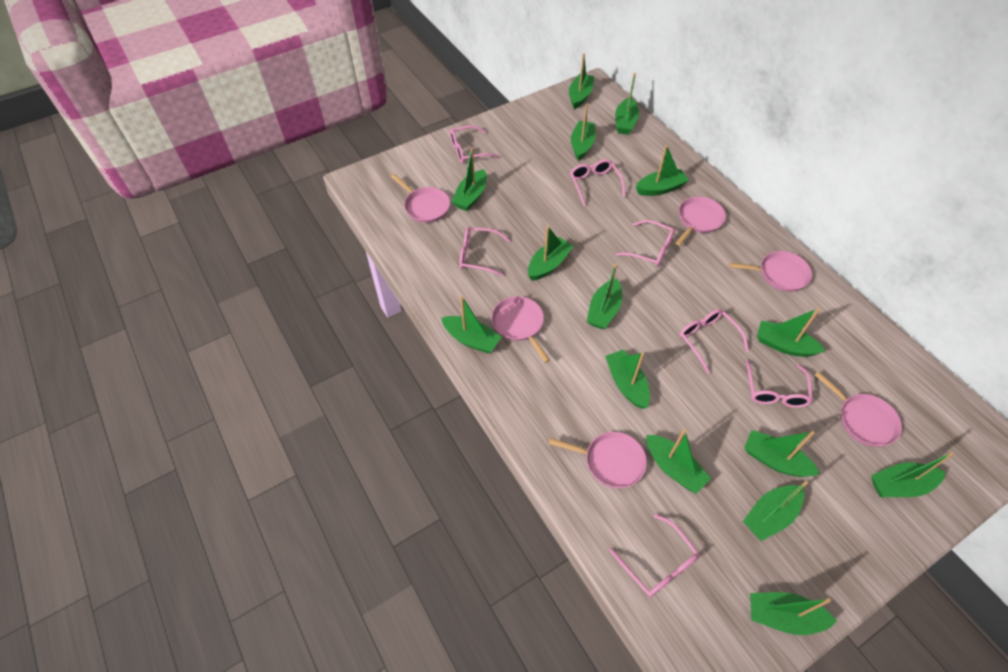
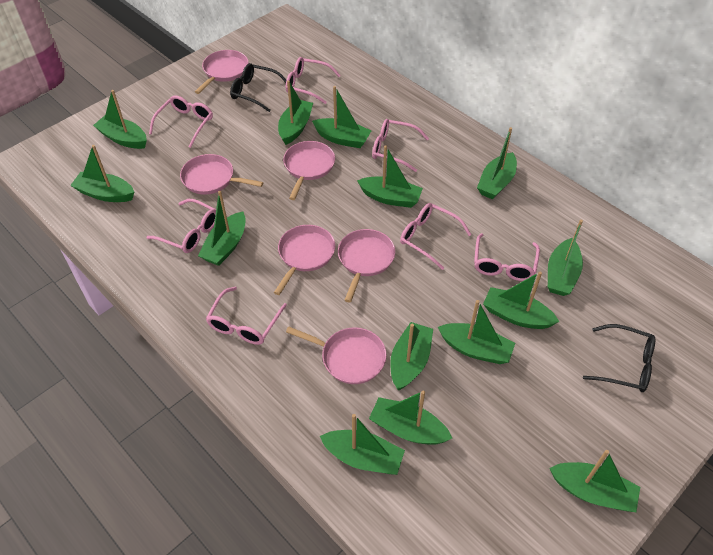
black glasses: 0 -> 2
green boat: 15 -> 14

